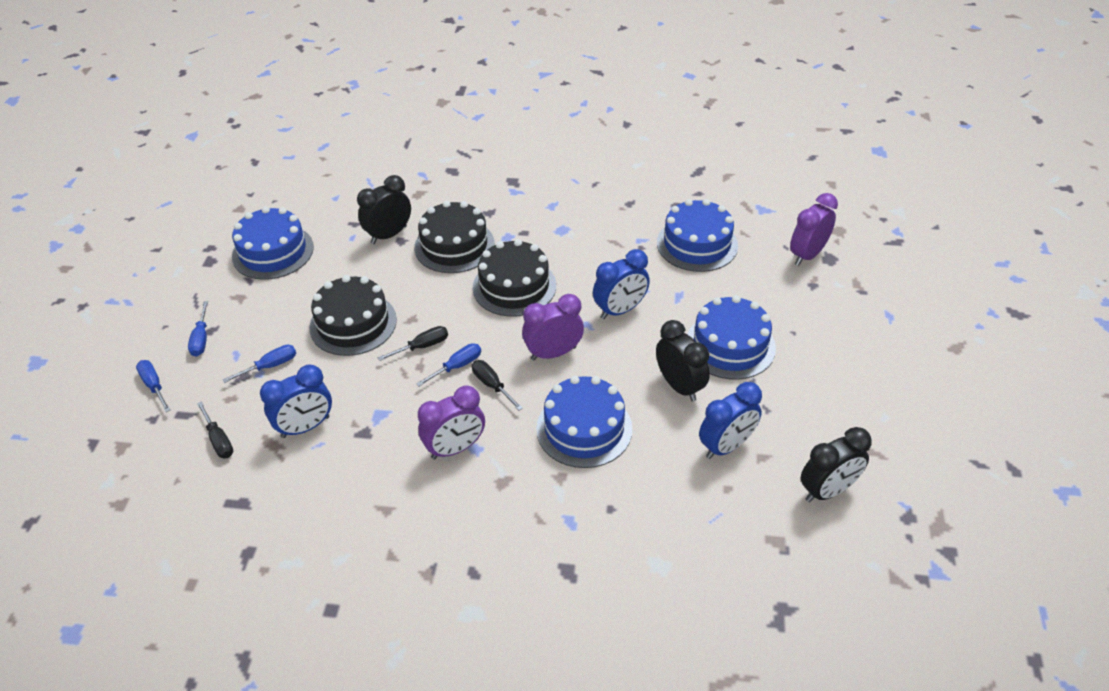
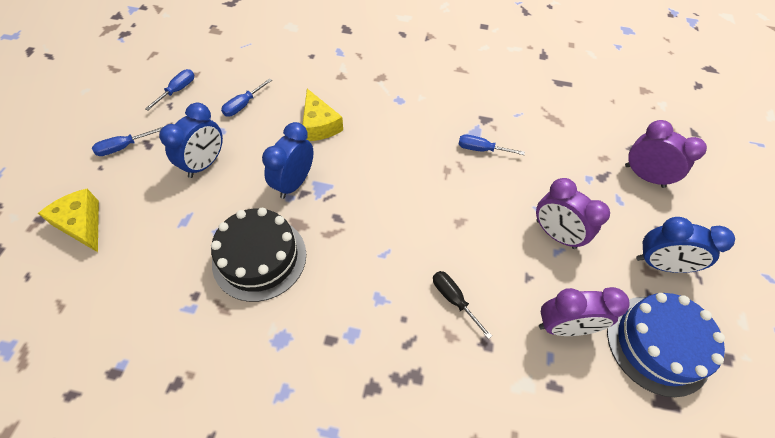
black cake: 3 -> 1
black clock: 3 -> 0
black screwdriver: 3 -> 1
blue cake: 4 -> 1
yellow cheese: 0 -> 2

